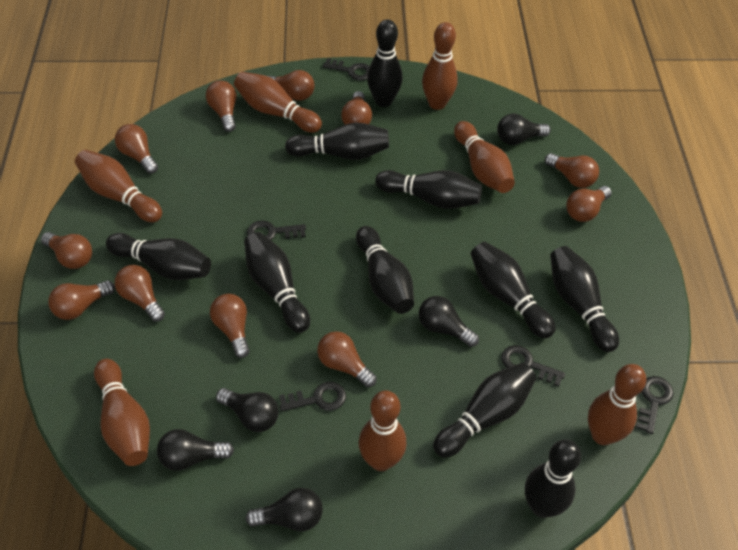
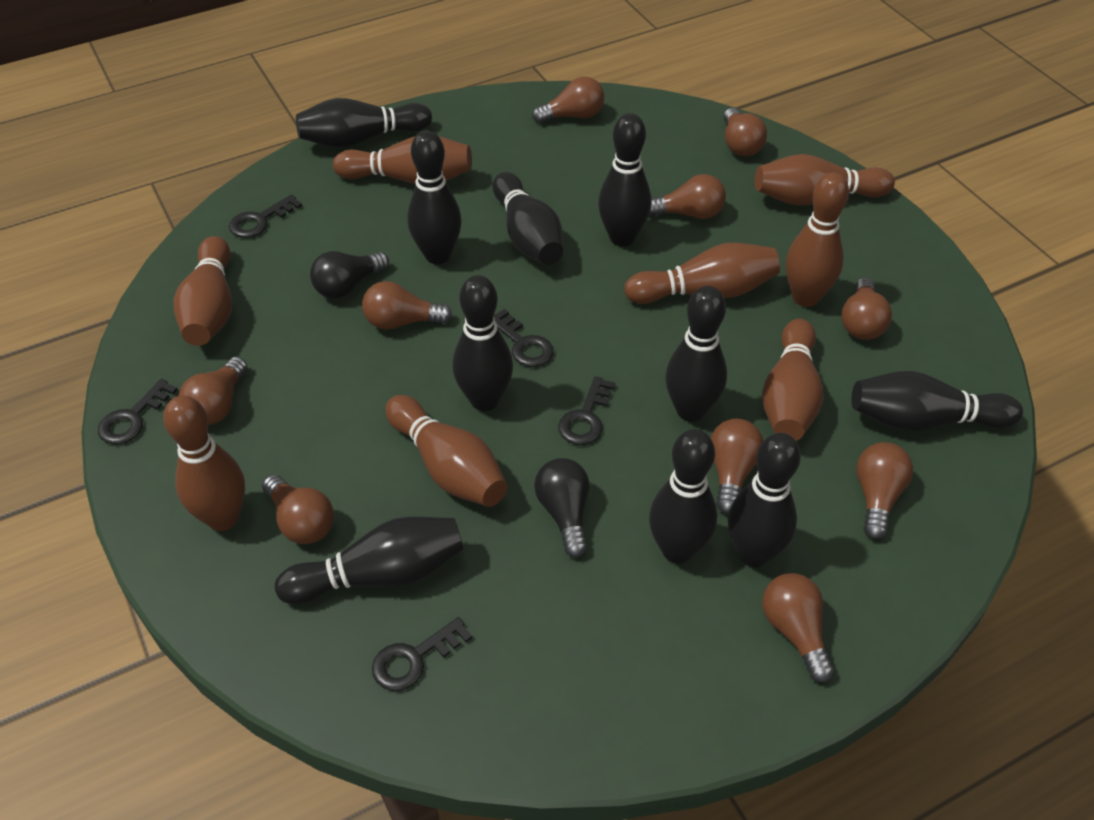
black light bulb: 5 -> 2
brown bowling pin: 7 -> 8
brown light bulb: 11 -> 10

